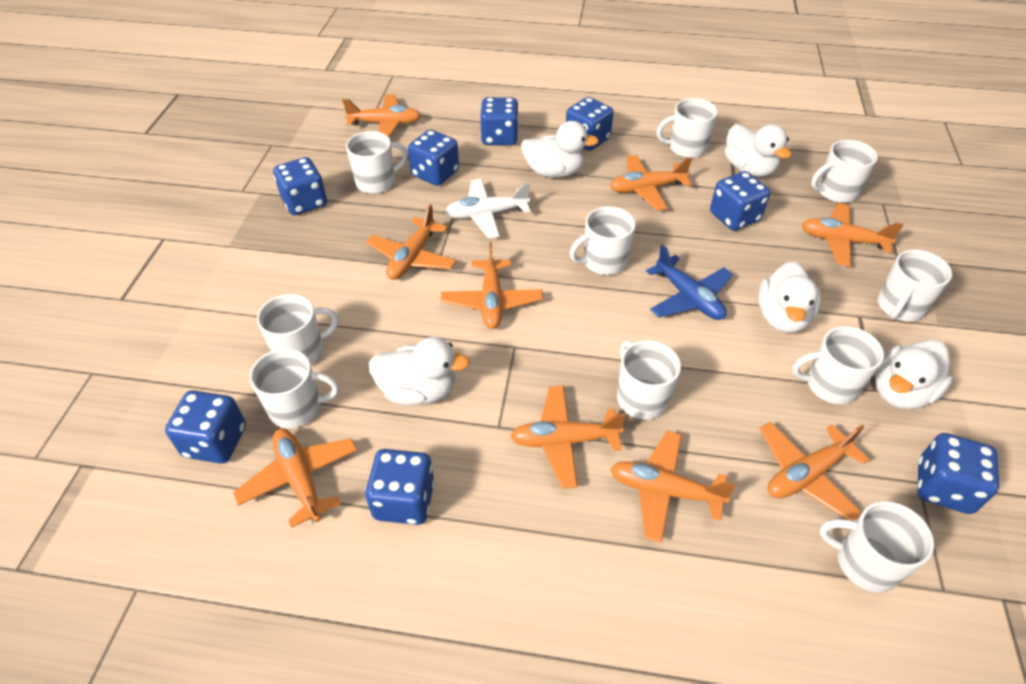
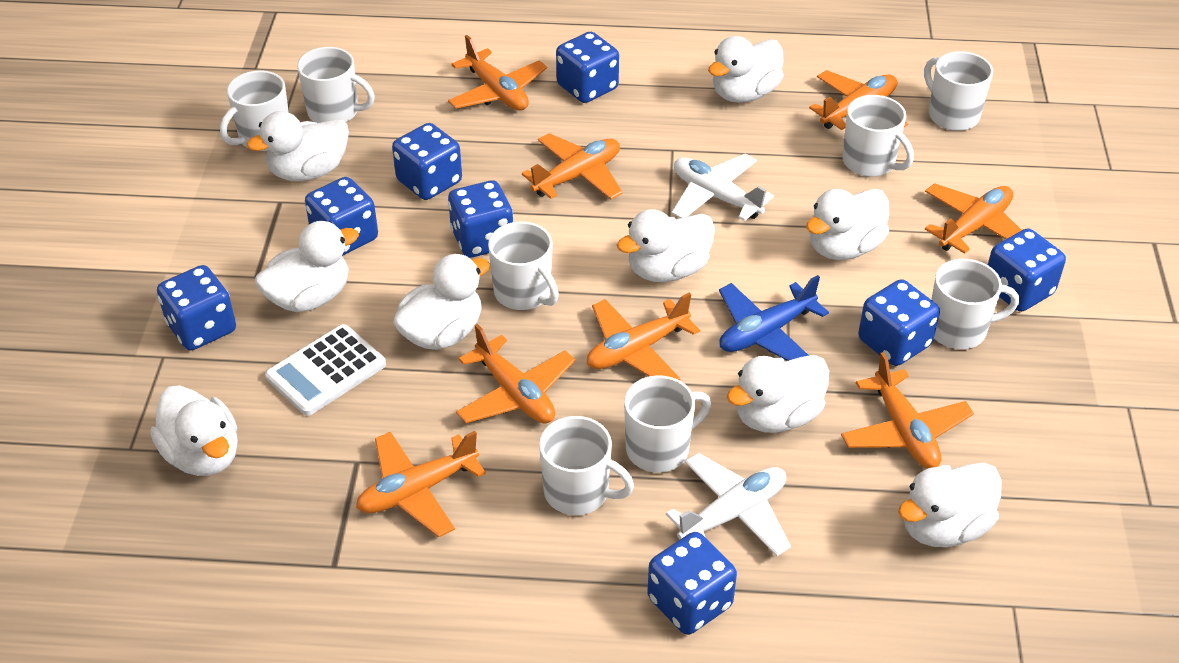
orange plane: 9 -> 8
white calculator: 0 -> 1
white duck: 5 -> 9
white mug: 10 -> 8
white plane: 1 -> 2

